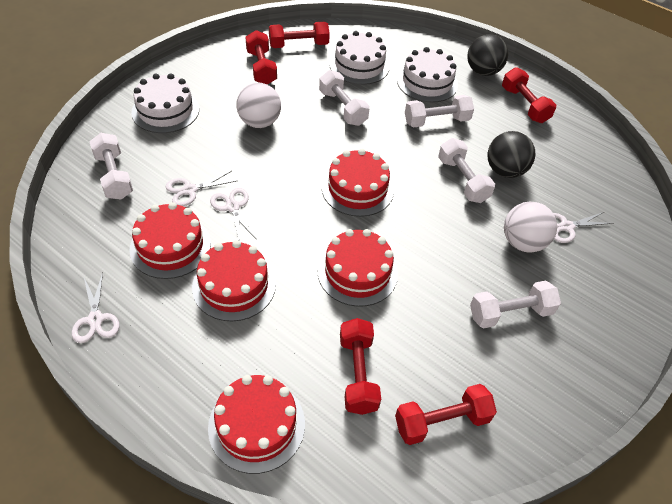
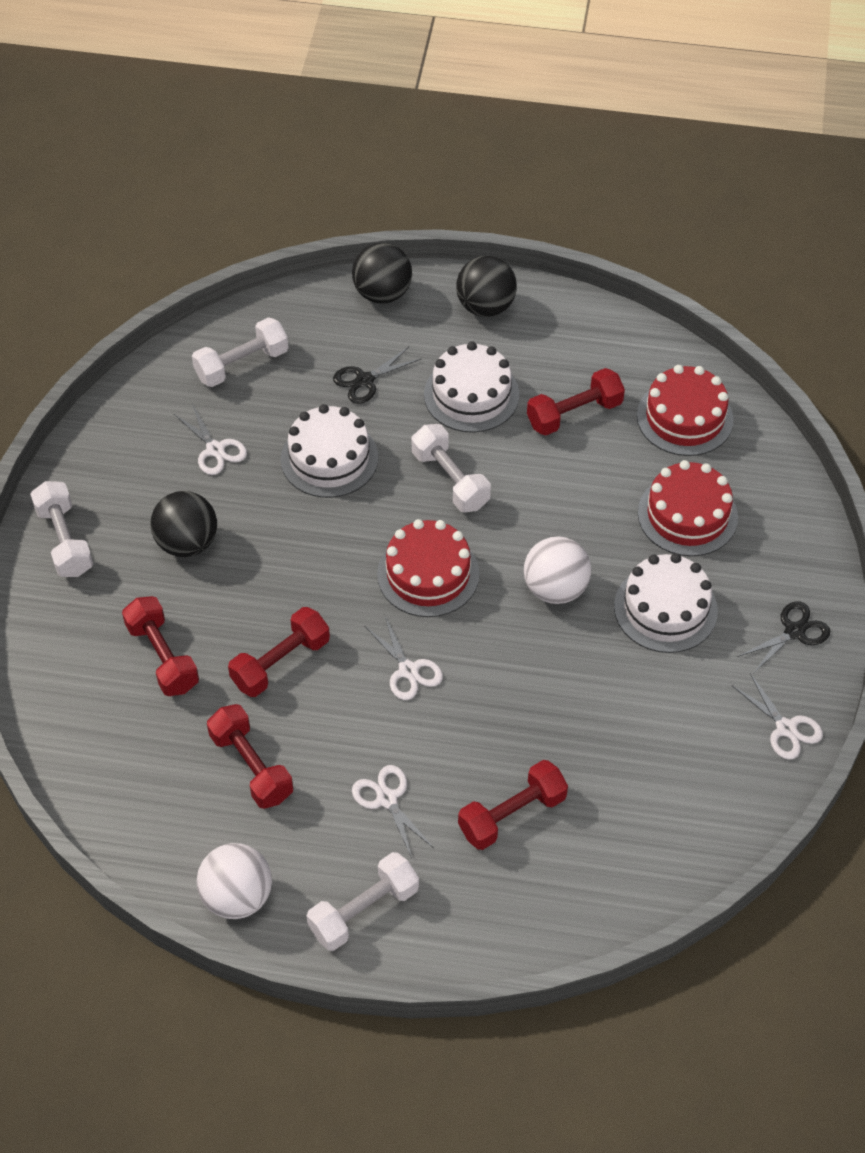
black ball: 2 -> 3
black scissors: 0 -> 2
red cake: 5 -> 3
white dumbbell: 5 -> 4

